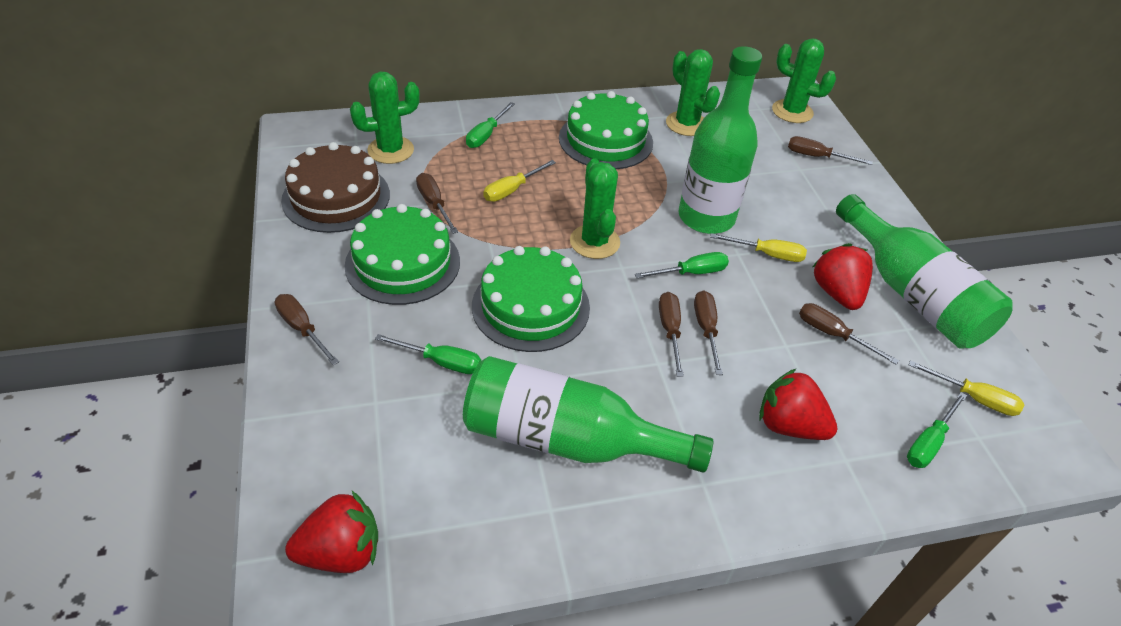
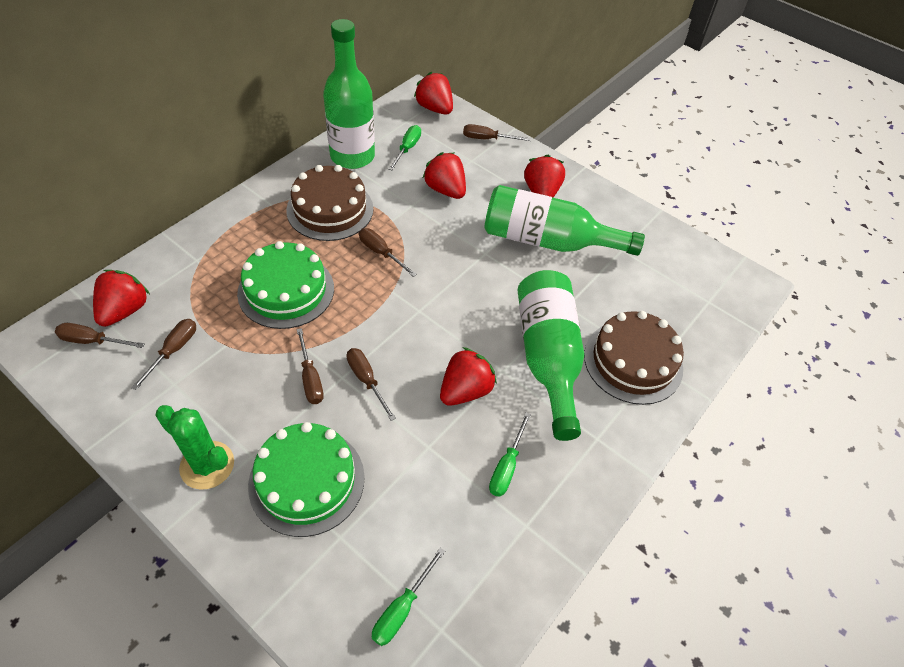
brown cake: 1 -> 2
green cactus: 4 -> 1
green cake: 3 -> 2
green screwdriver: 4 -> 3
red strawberry: 3 -> 5
yellow screwdriver: 3 -> 0

